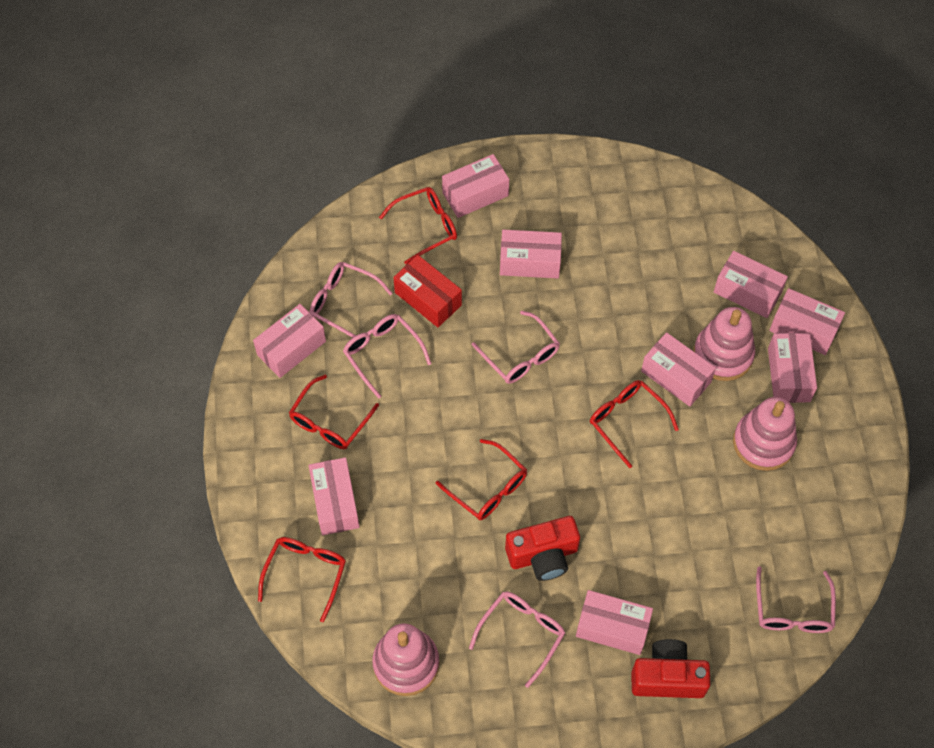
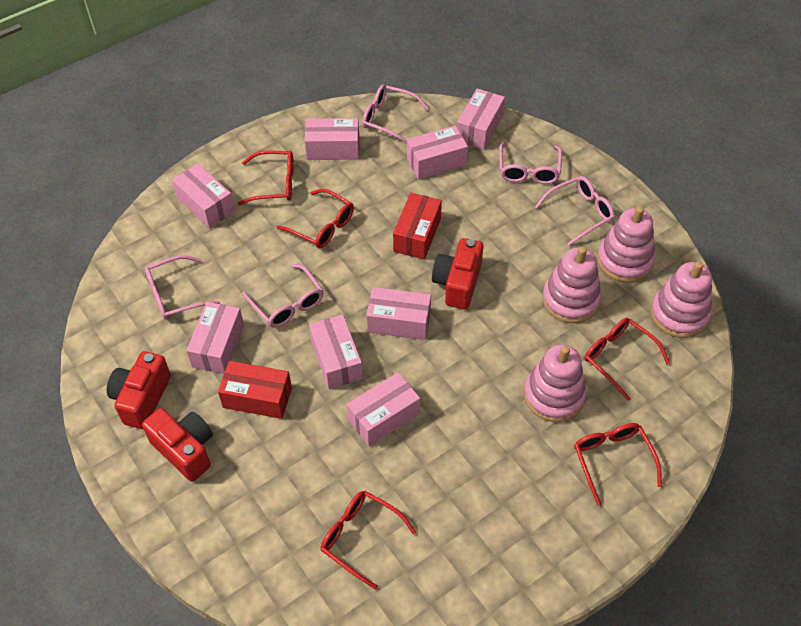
pink box: 9 -> 8
pink stacking toy: 3 -> 4
red box: 1 -> 2
red camera: 2 -> 3

